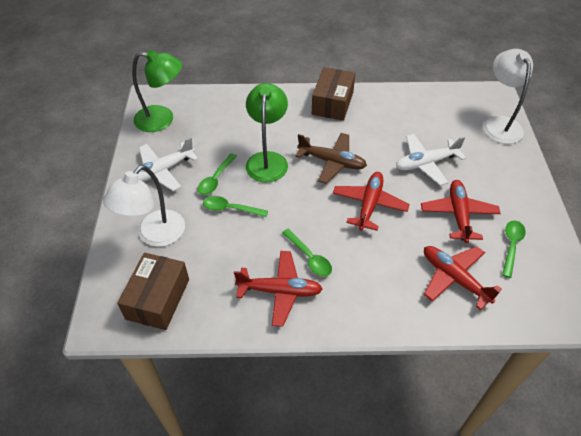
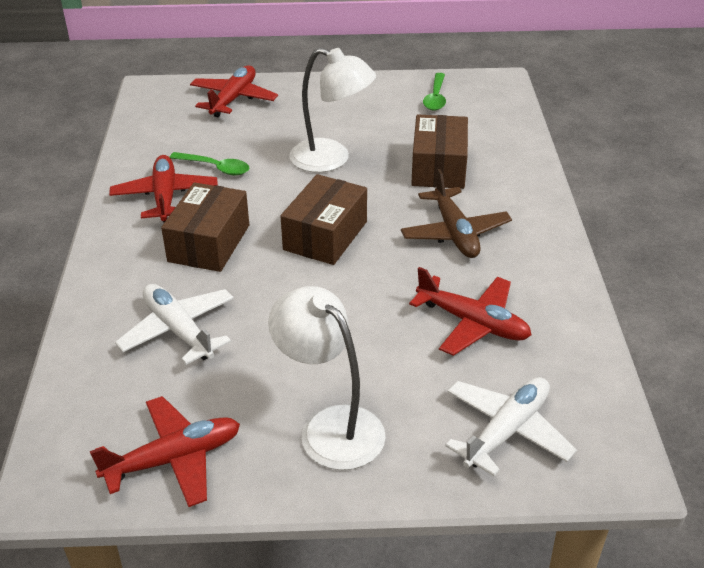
brown box: 2 -> 3
green lamp: 2 -> 0
green spoon: 4 -> 2

